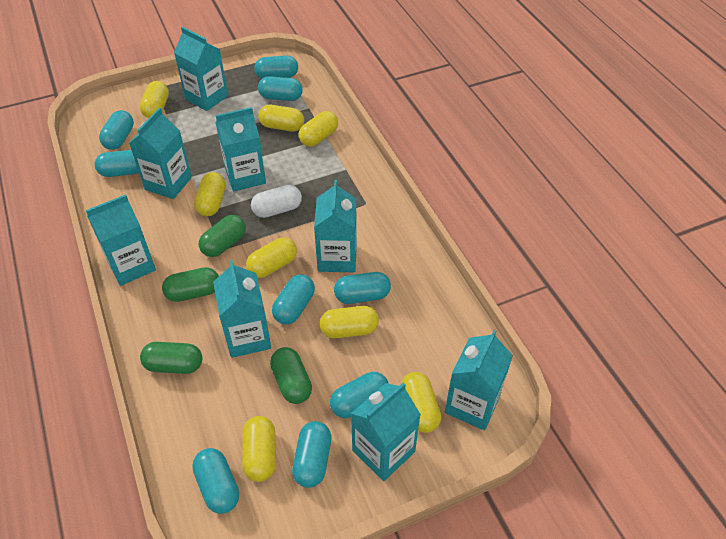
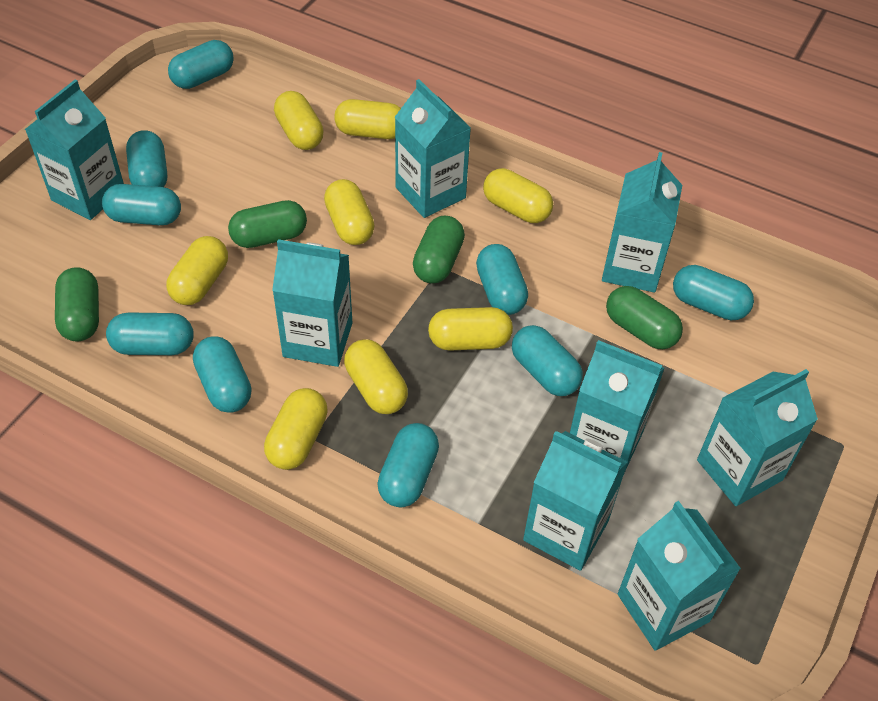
white capsule: 1 -> 0

